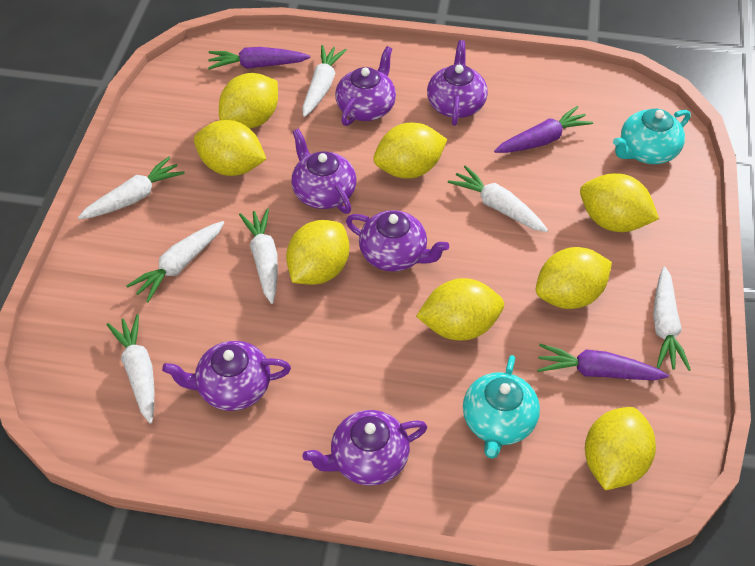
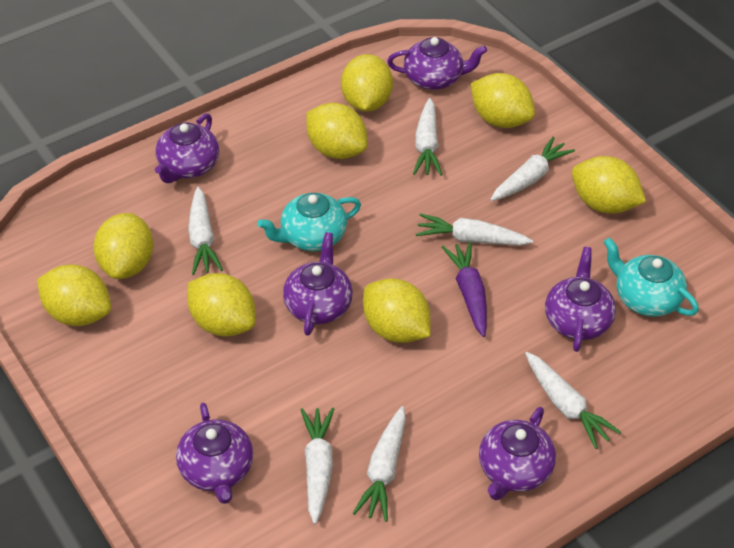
purple carrot: 3 -> 1

